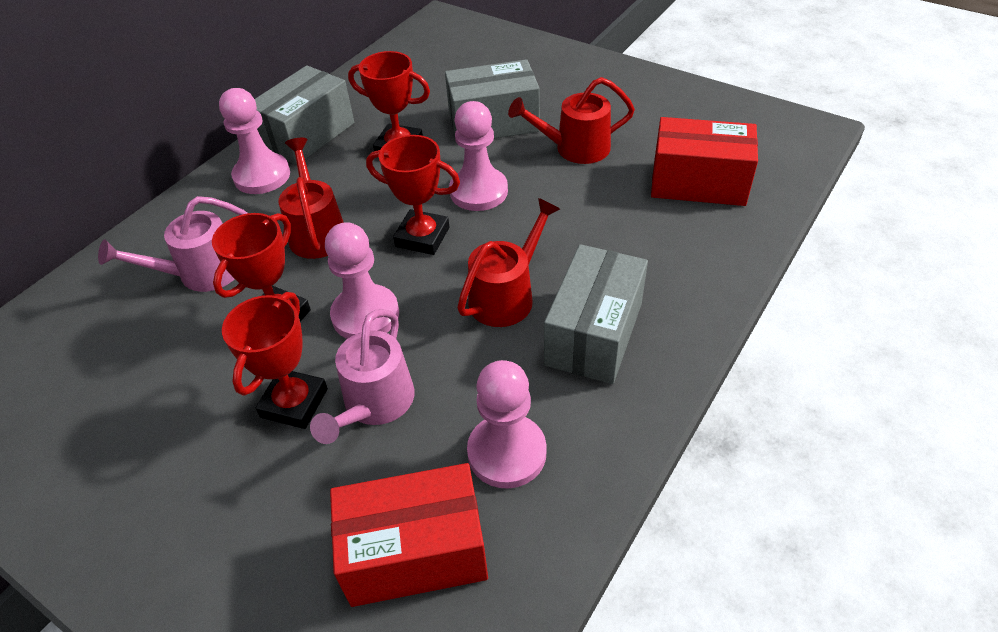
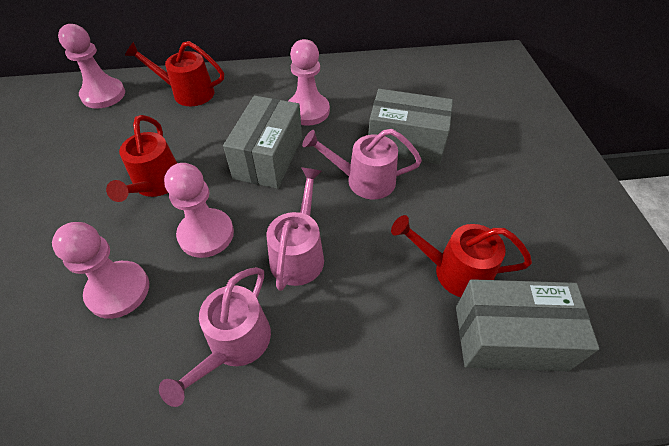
pink watering can: 2 -> 3
red box: 2 -> 0
red trophy: 4 -> 0

